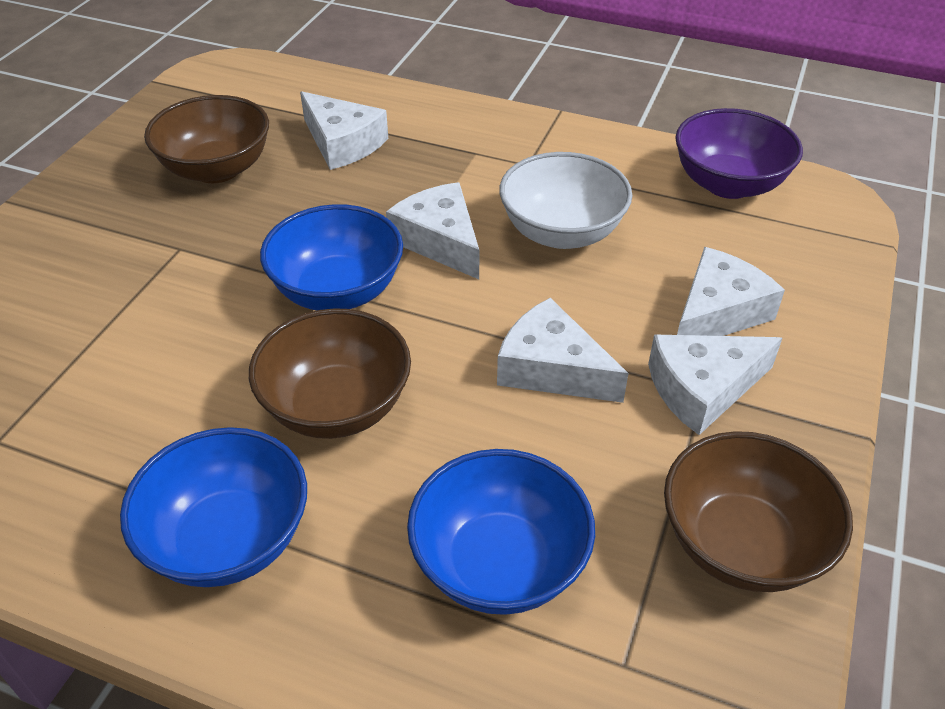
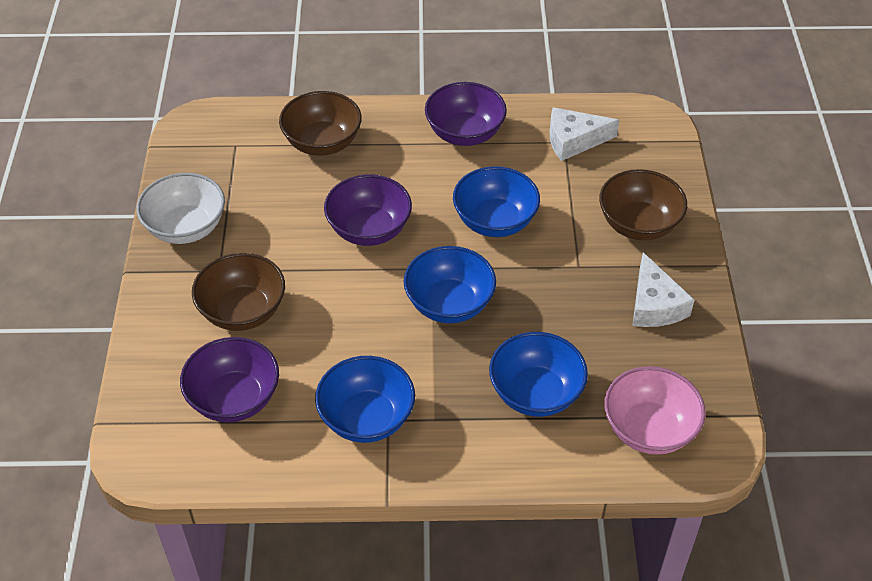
blue bowl: 3 -> 4
pink bowl: 0 -> 1
purple bowl: 1 -> 3
white cheese: 5 -> 2

